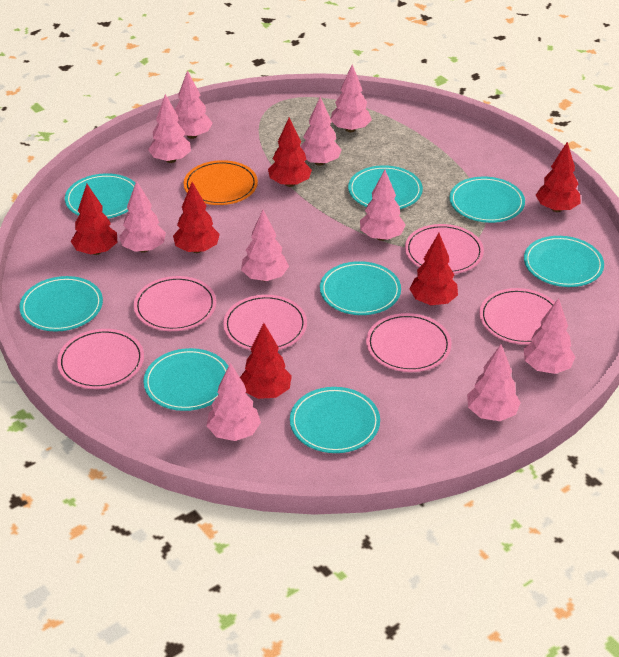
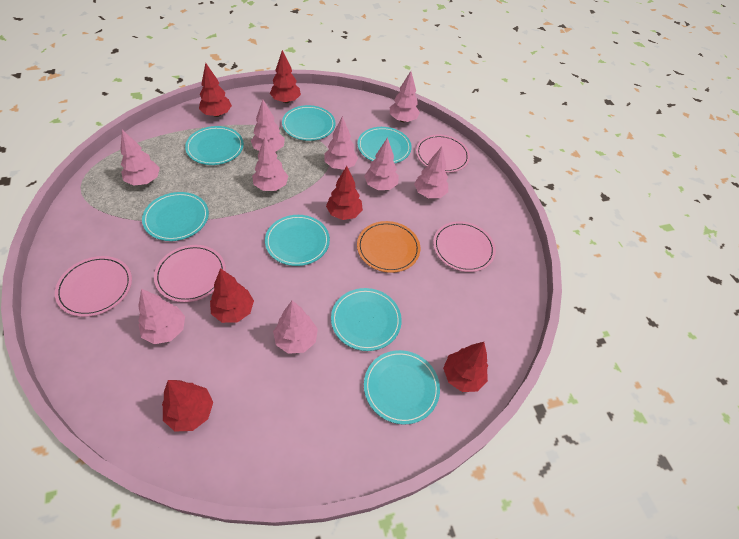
pink plate: 6 -> 4
pink tree: 10 -> 9
turquoise plate: 8 -> 7

